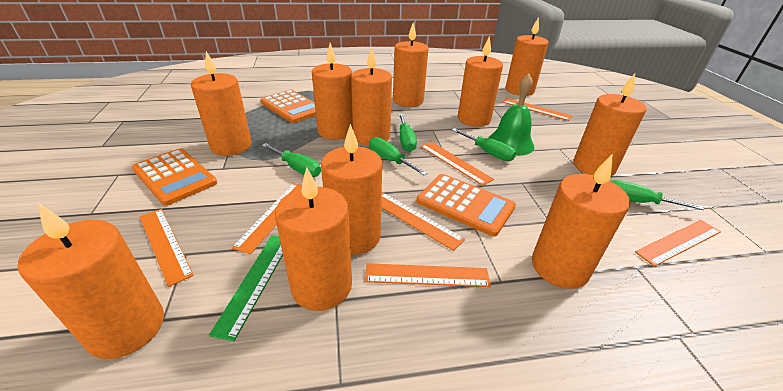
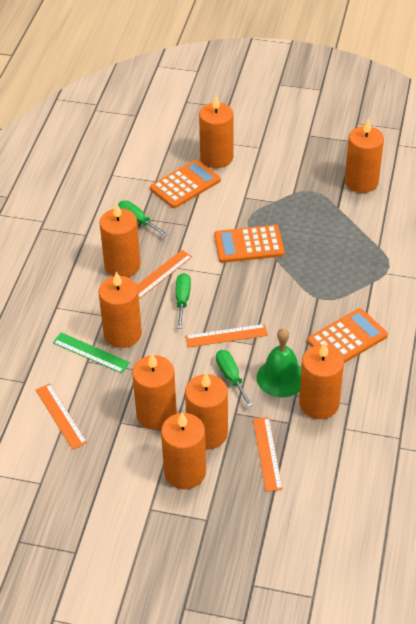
green screwdriver: 5 -> 3
orange candle: 11 -> 8
orange ruler: 7 -> 4

